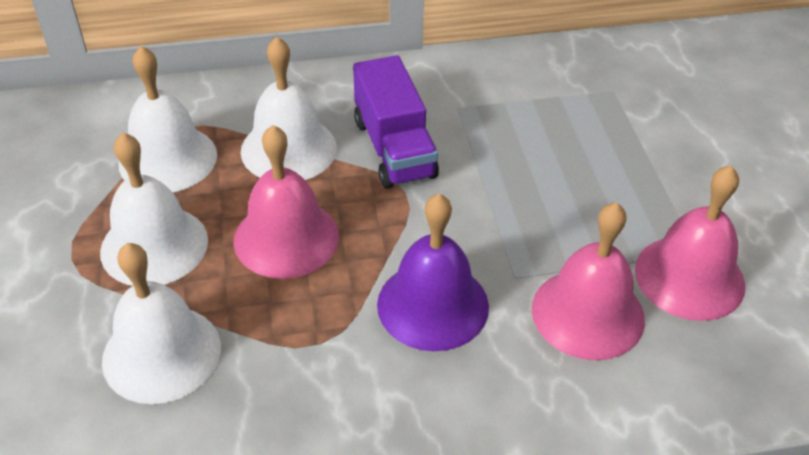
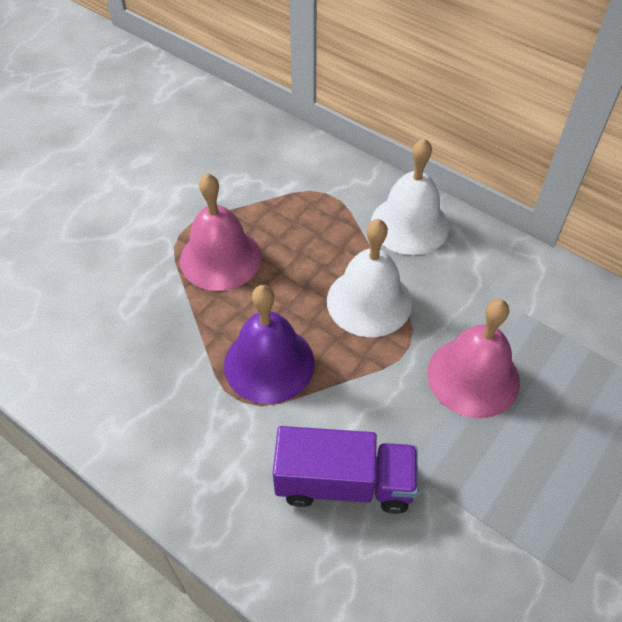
pink bell: 3 -> 2
white bell: 4 -> 2

